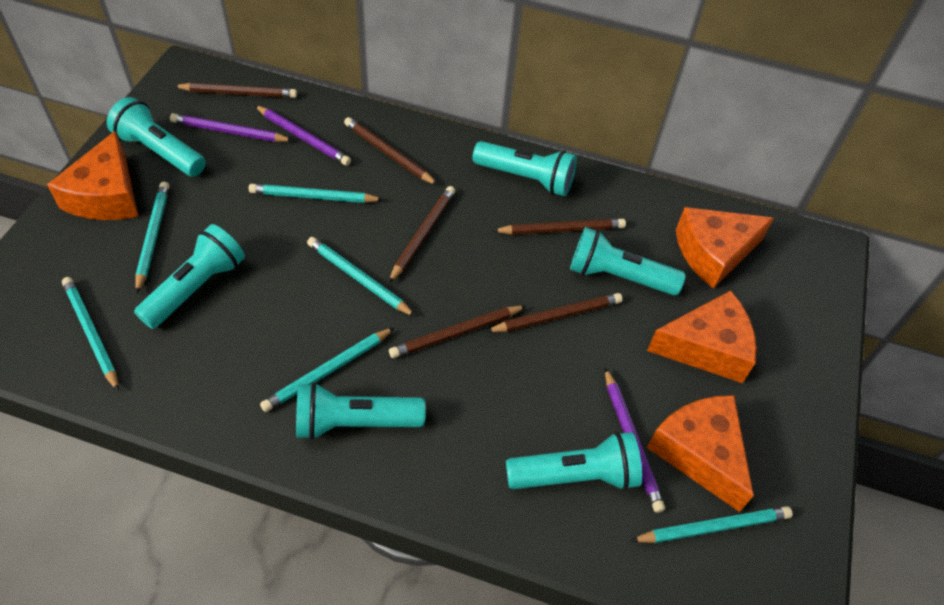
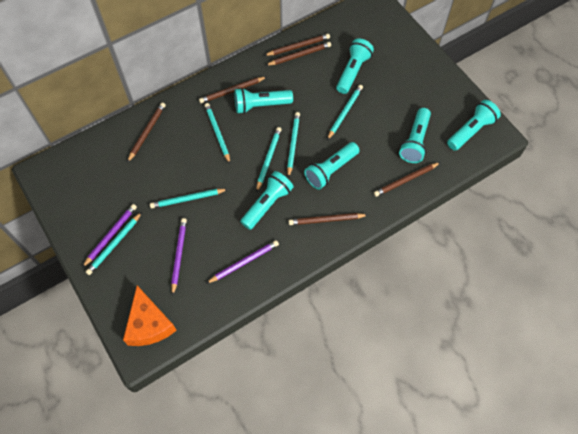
orange cheese: 4 -> 1

